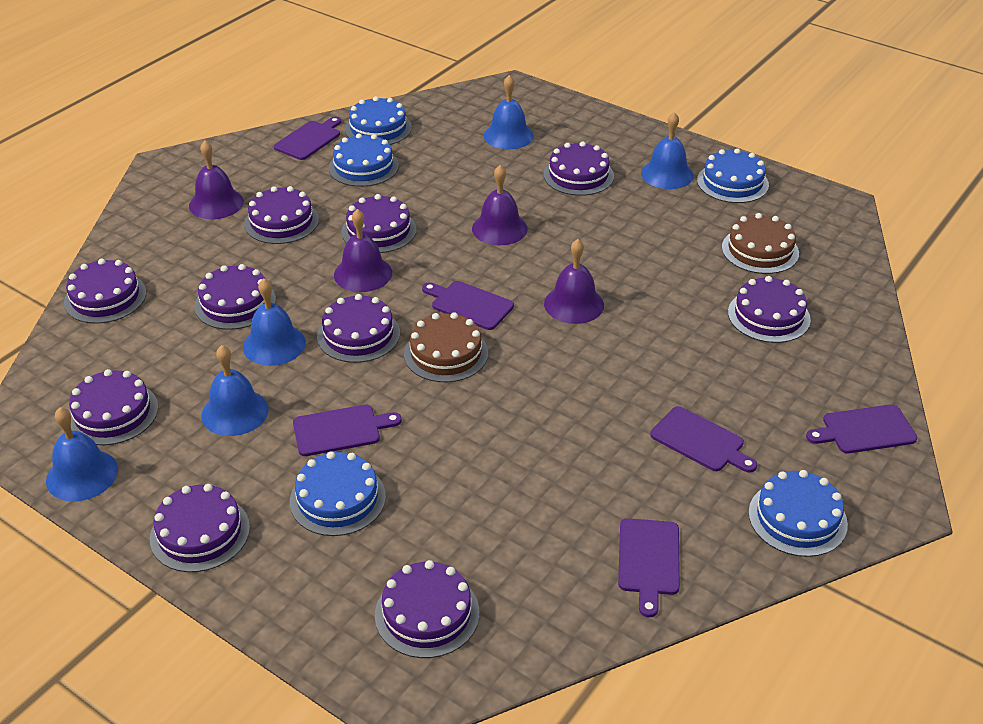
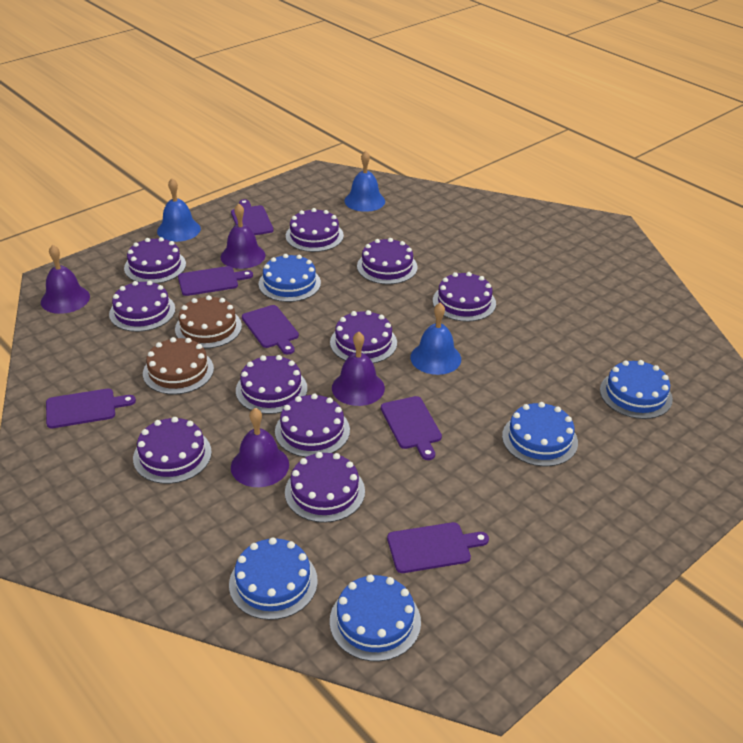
blue bell: 5 -> 3

